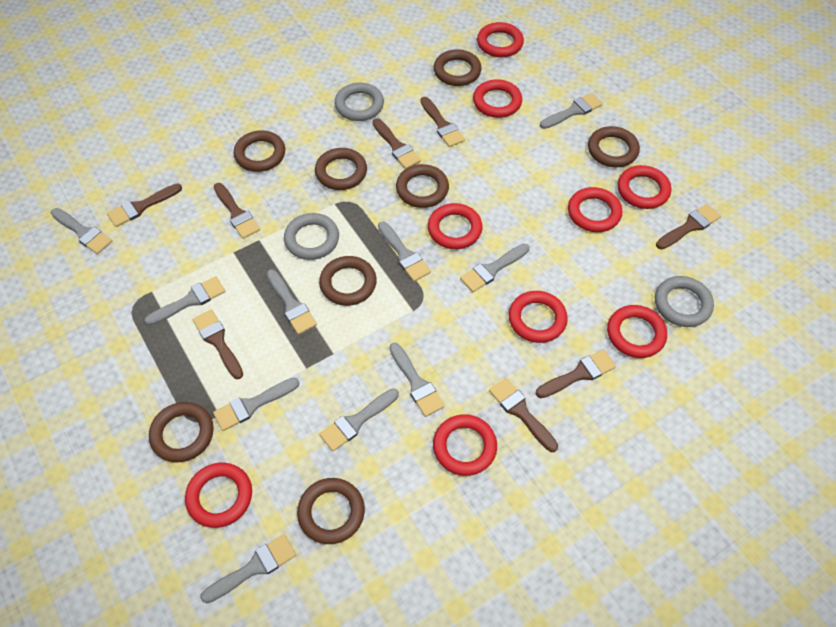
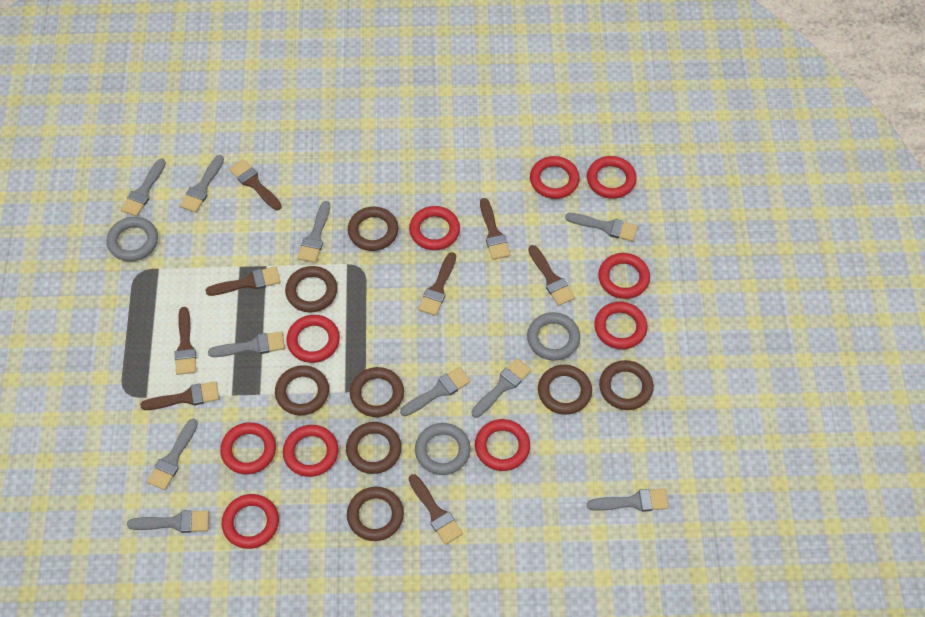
red ring: 9 -> 10

